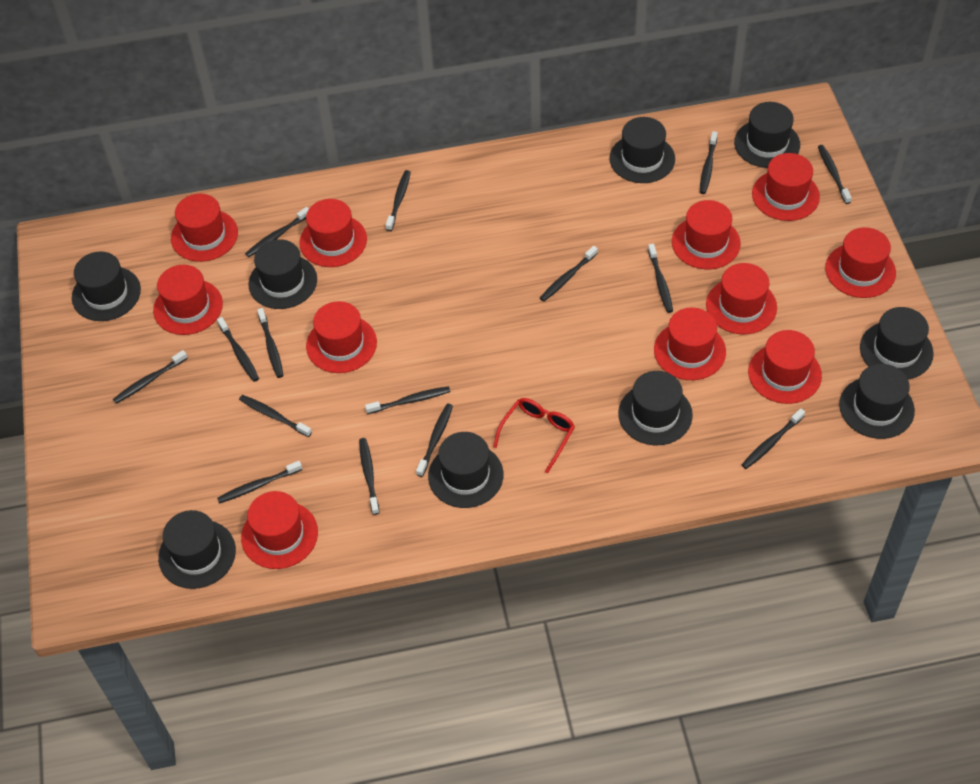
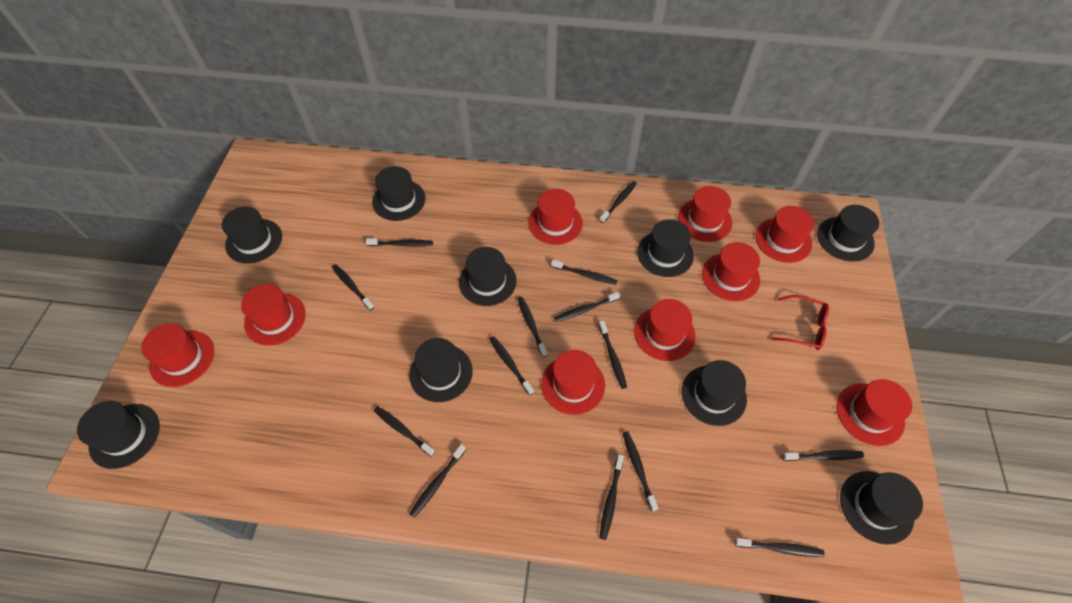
black toothbrush: 15 -> 14
red hat: 11 -> 9

